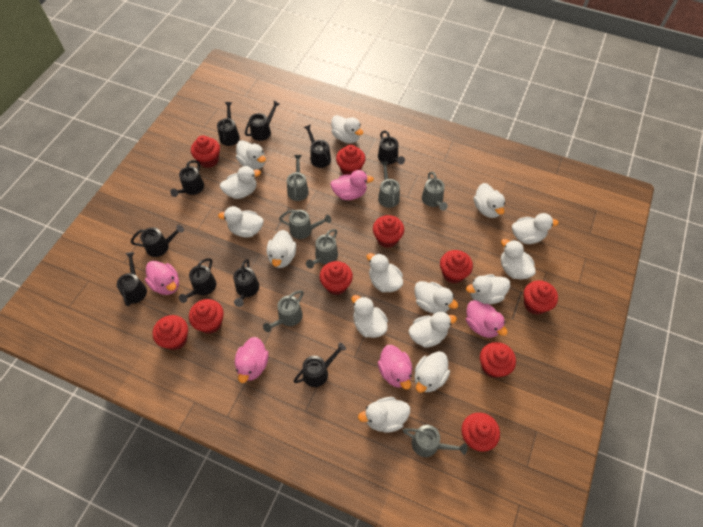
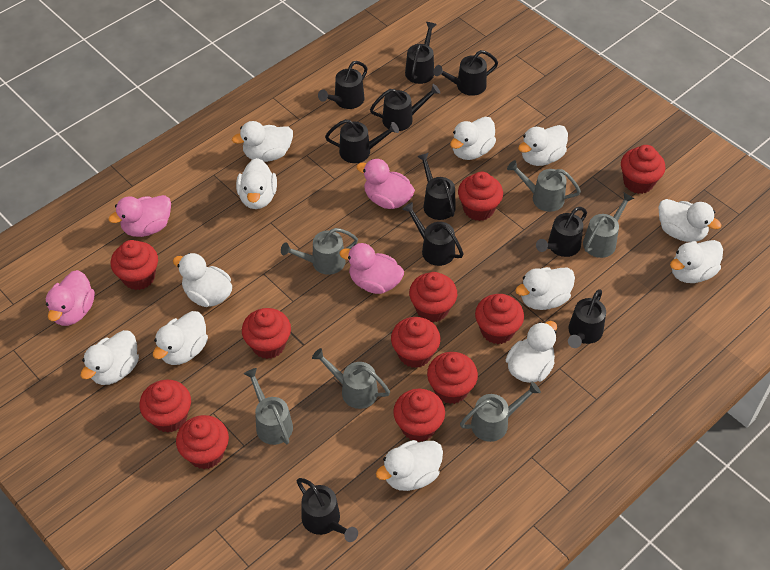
grey watering can: 7 -> 6
pink duck: 5 -> 4
red cupcake: 10 -> 11
white duck: 15 -> 12

